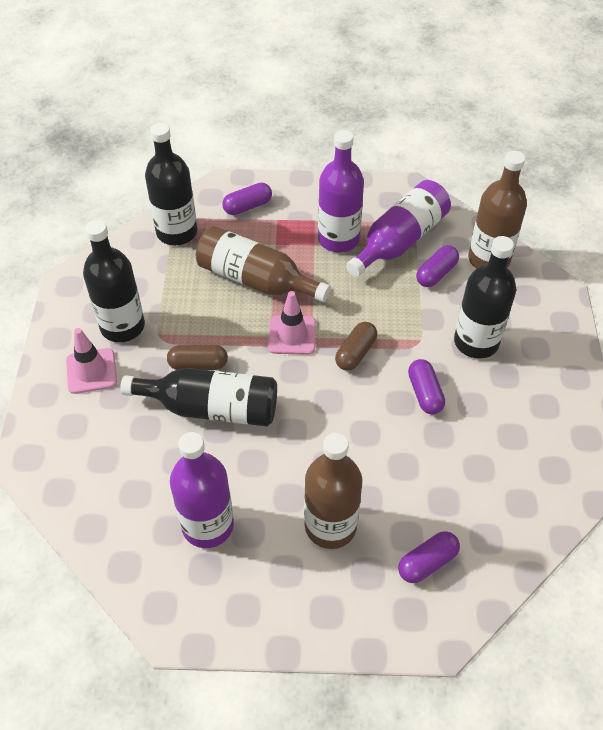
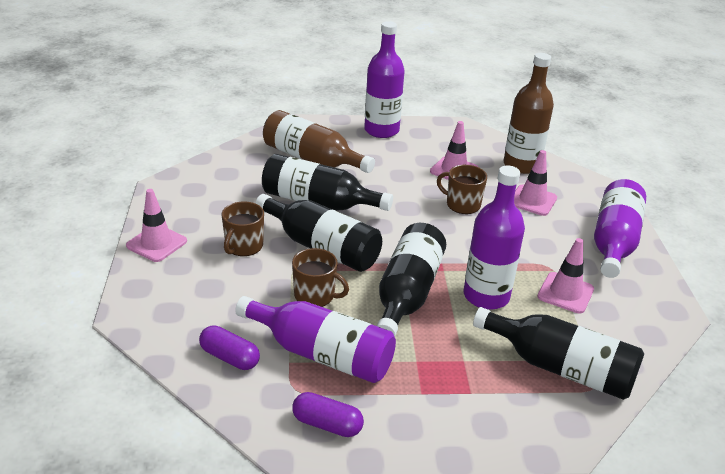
brown bottle: 3 -> 2
brown capsule: 2 -> 0
brown mug: 0 -> 3
pink traffic cone: 2 -> 4
purple bottle: 3 -> 4
purple capsule: 4 -> 2

